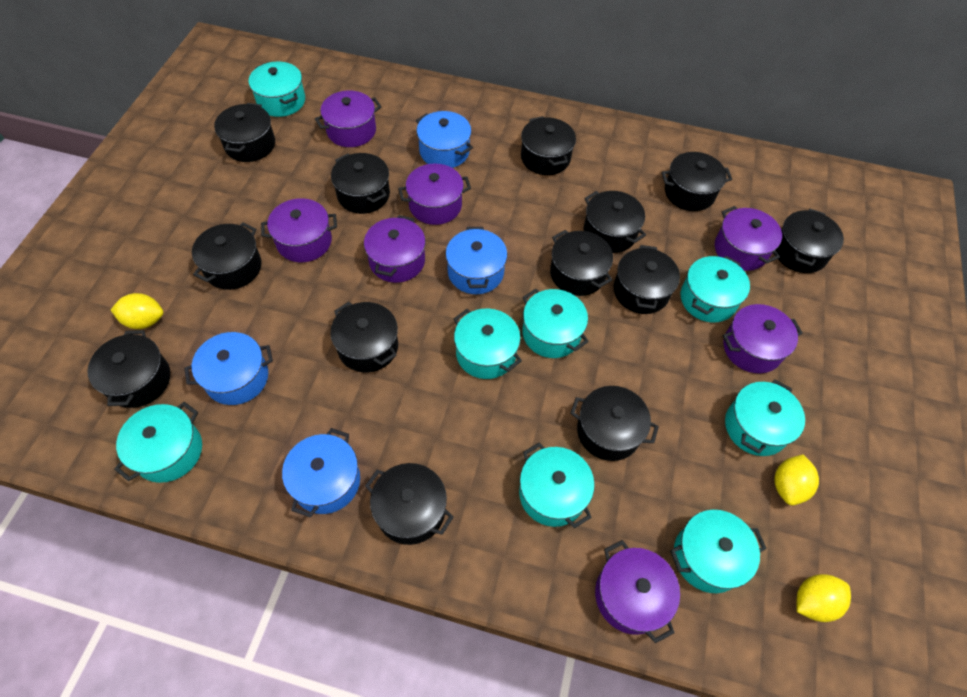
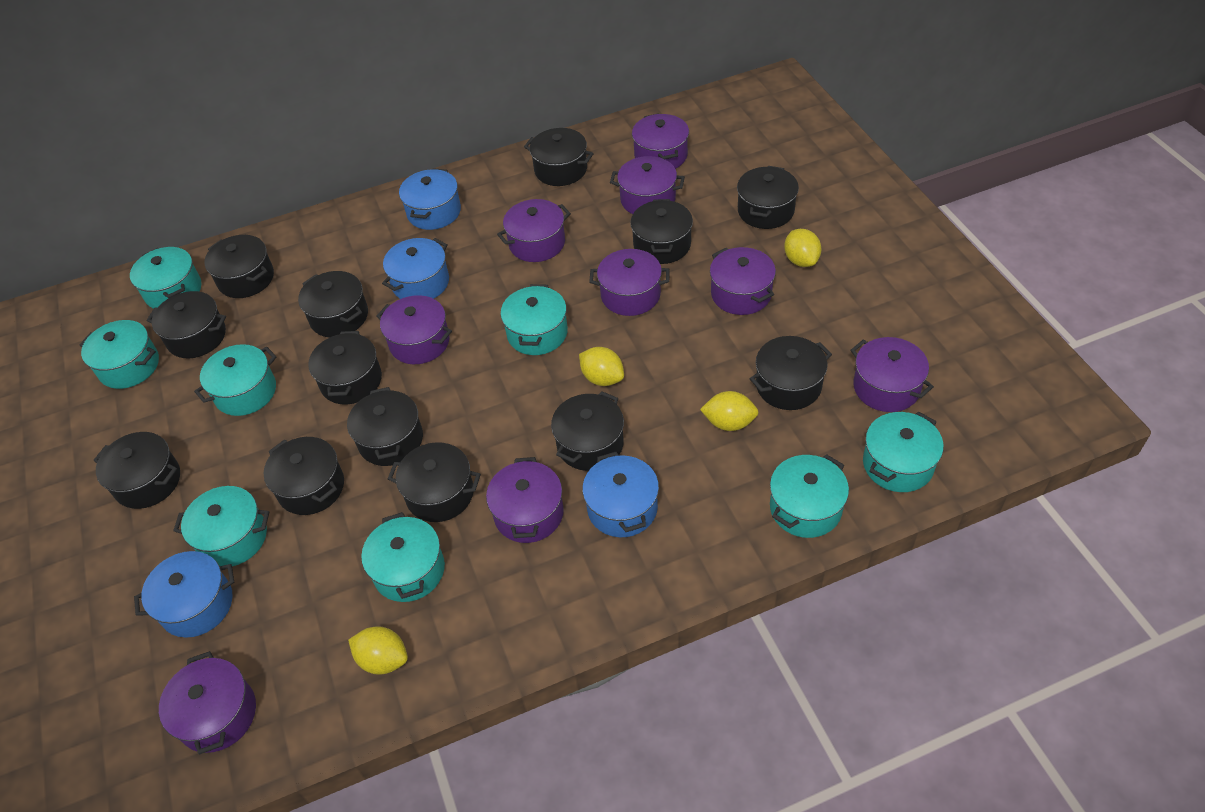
purple pot: 7 -> 9
yellow lemon: 3 -> 4

